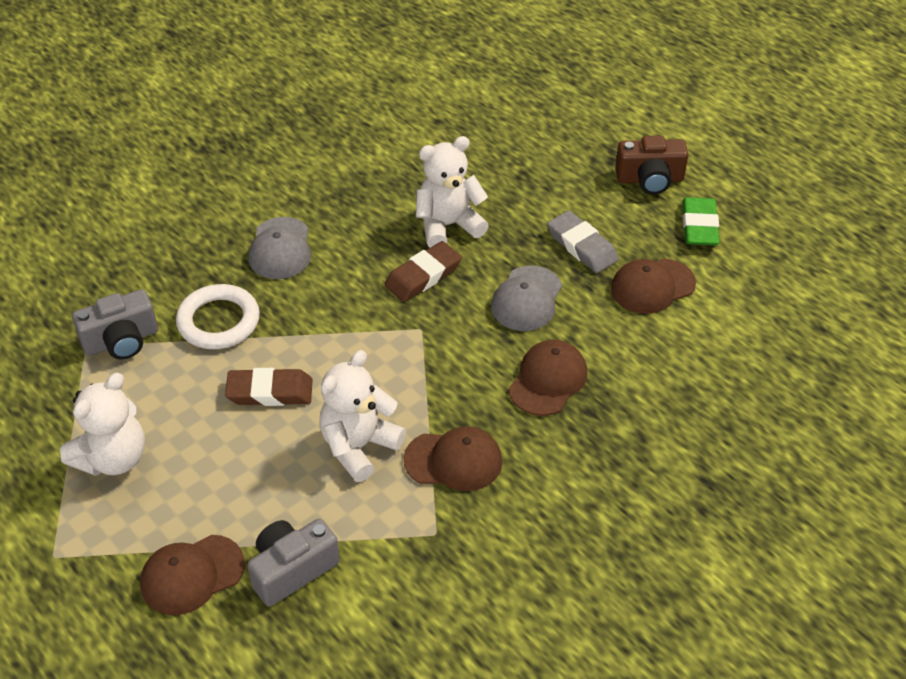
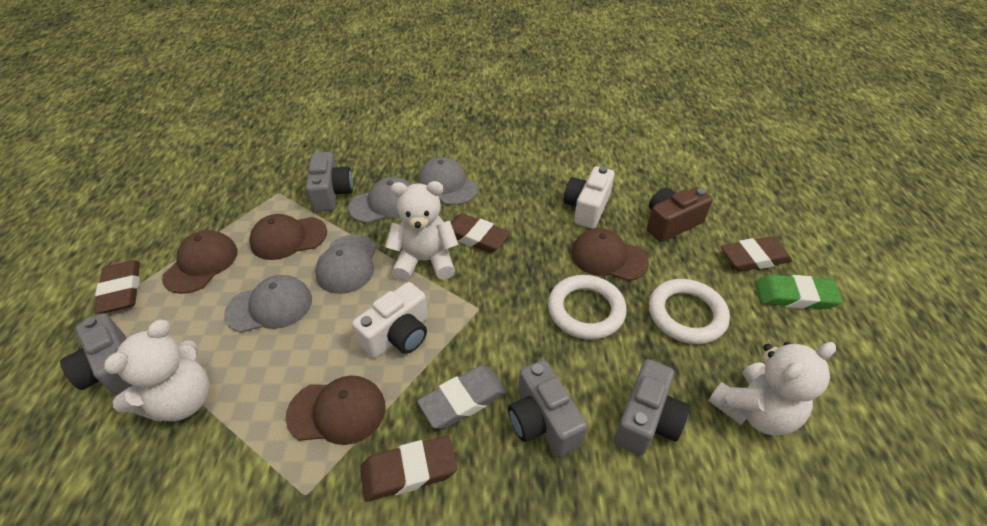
brown eraser: 2 -> 4
grey camera: 2 -> 4
grey cap: 2 -> 4
white camera: 0 -> 2
white ring: 1 -> 2

